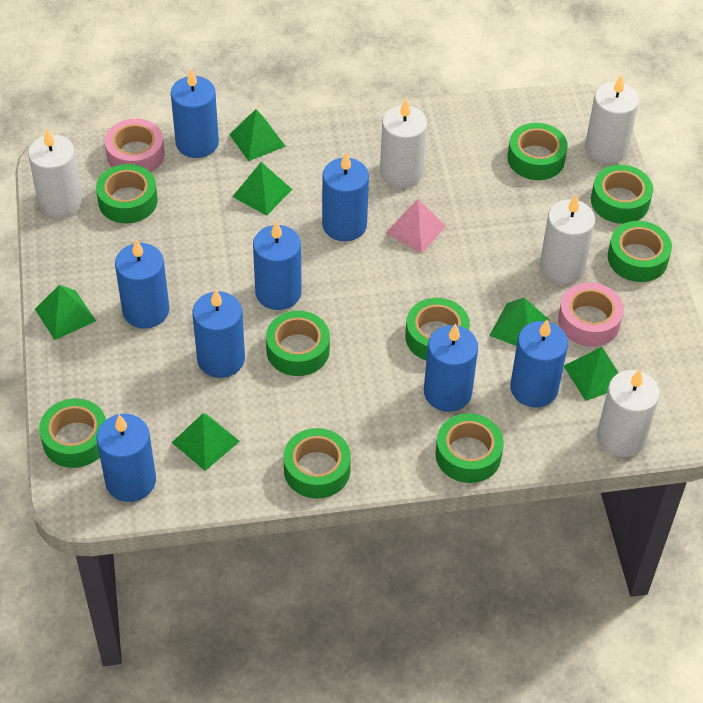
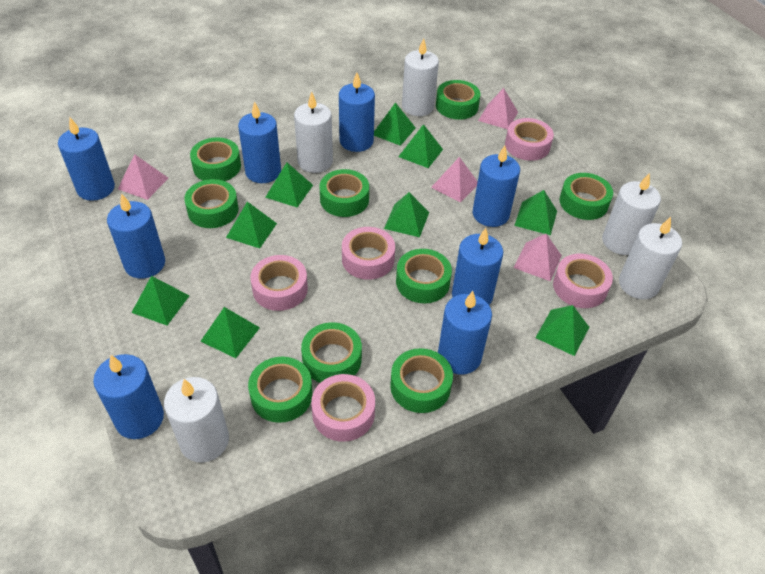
green pyramid: 6 -> 9
pink pyramid: 1 -> 4
pink tape: 2 -> 5

